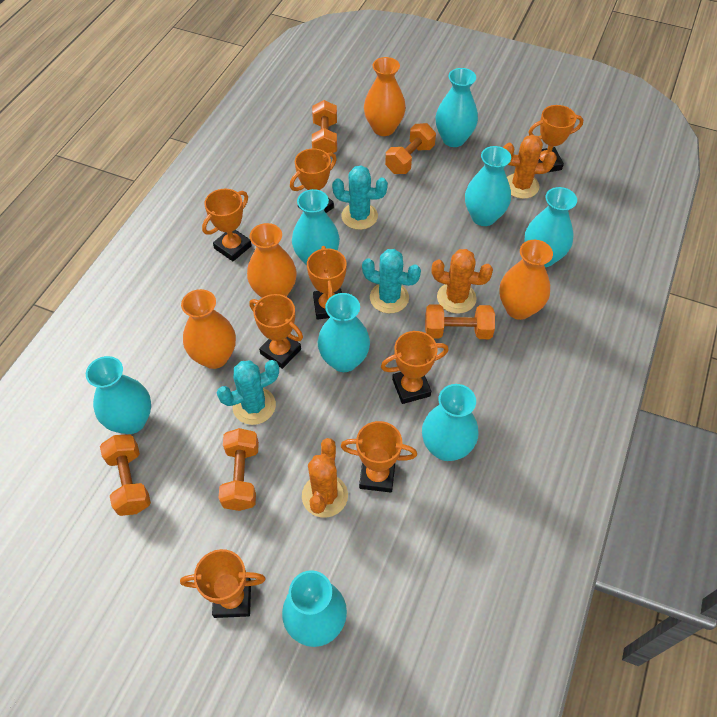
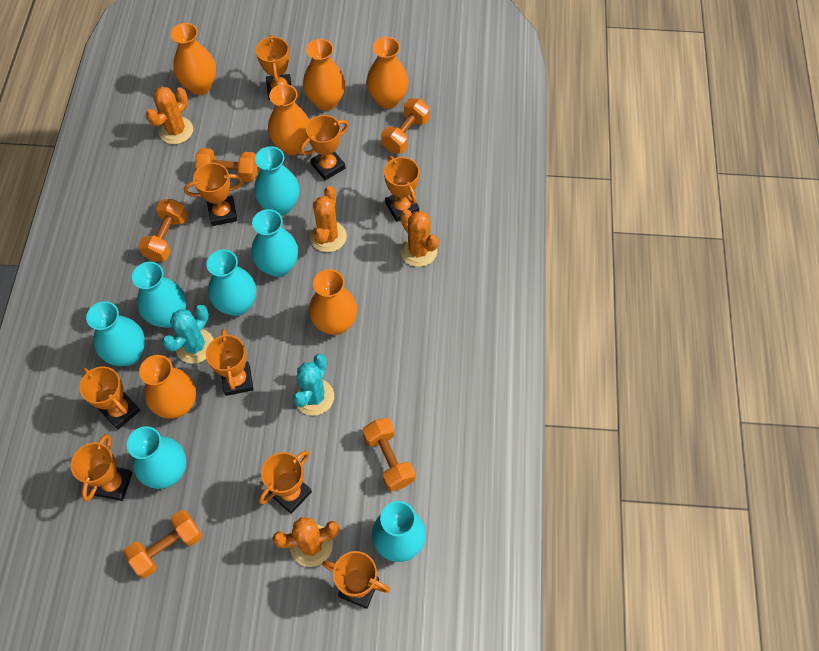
orange cactus: 3 -> 4
orange trophy: 8 -> 9
orange vase: 4 -> 6
turquoise cactus: 3 -> 2
turquoise vase: 8 -> 7

